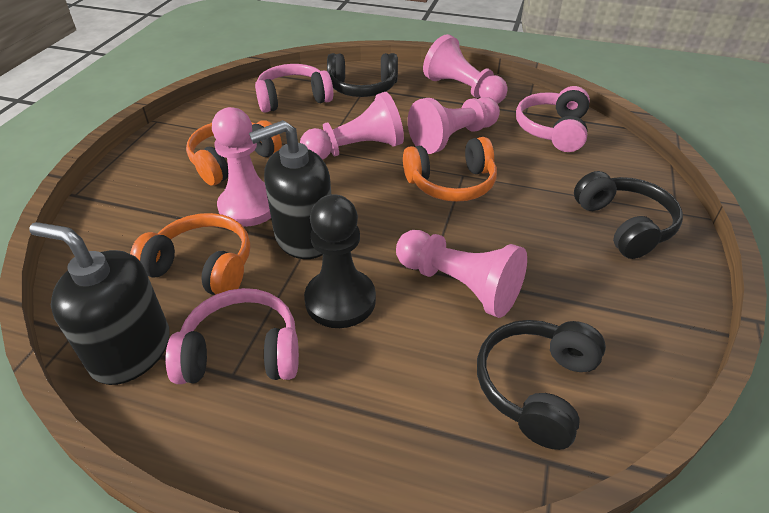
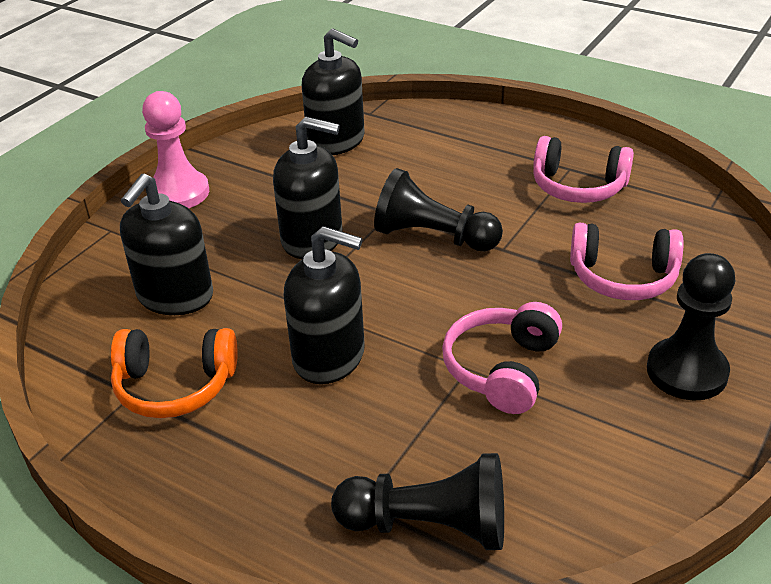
black headphones: 3 -> 0
black pawn: 1 -> 3
black soap dispenser: 2 -> 4
orange headphones: 3 -> 1
pink pawn: 5 -> 1

